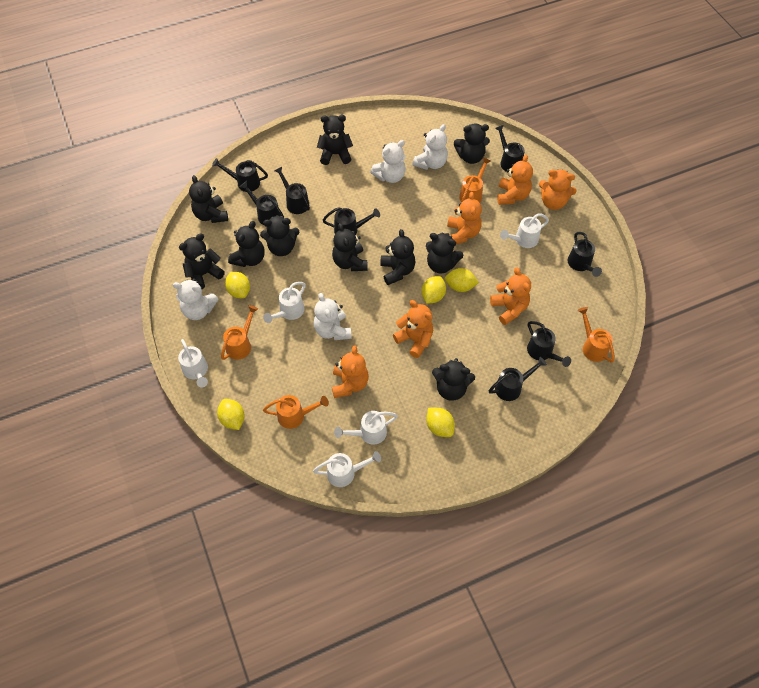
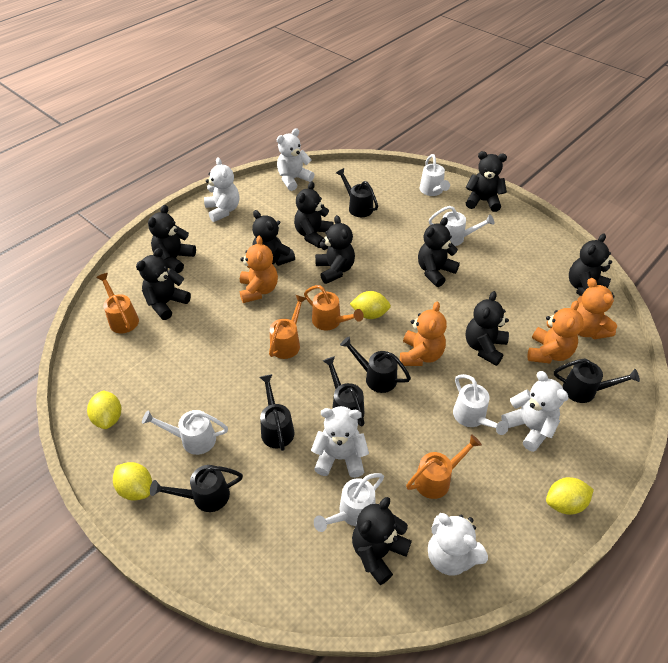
black watering can: 8 -> 6
orange teddy bear: 6 -> 4
white teddy bear: 4 -> 5
yellow lemon: 5 -> 4

